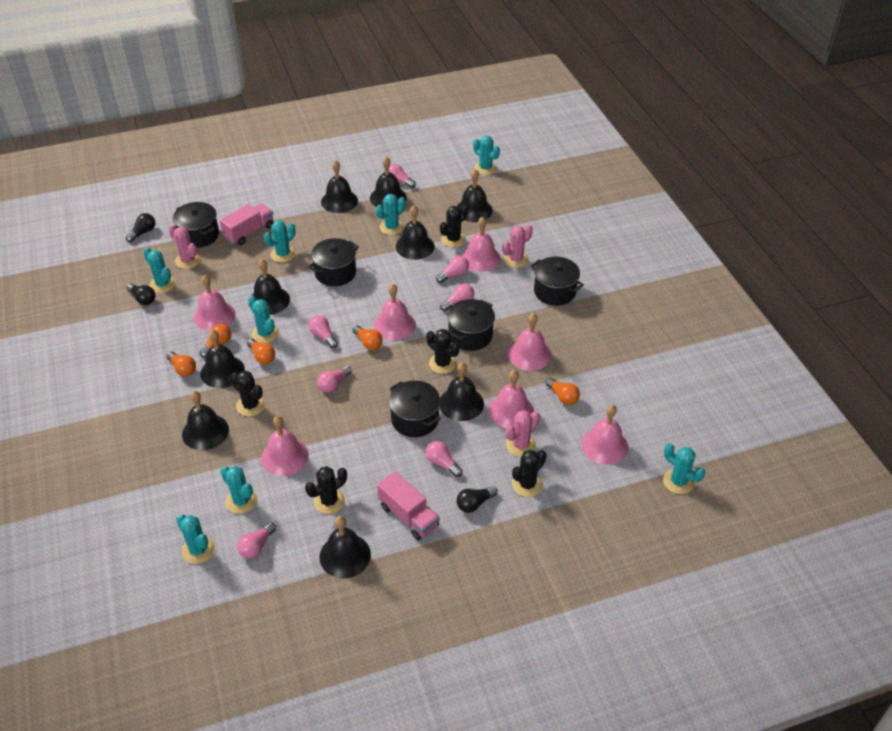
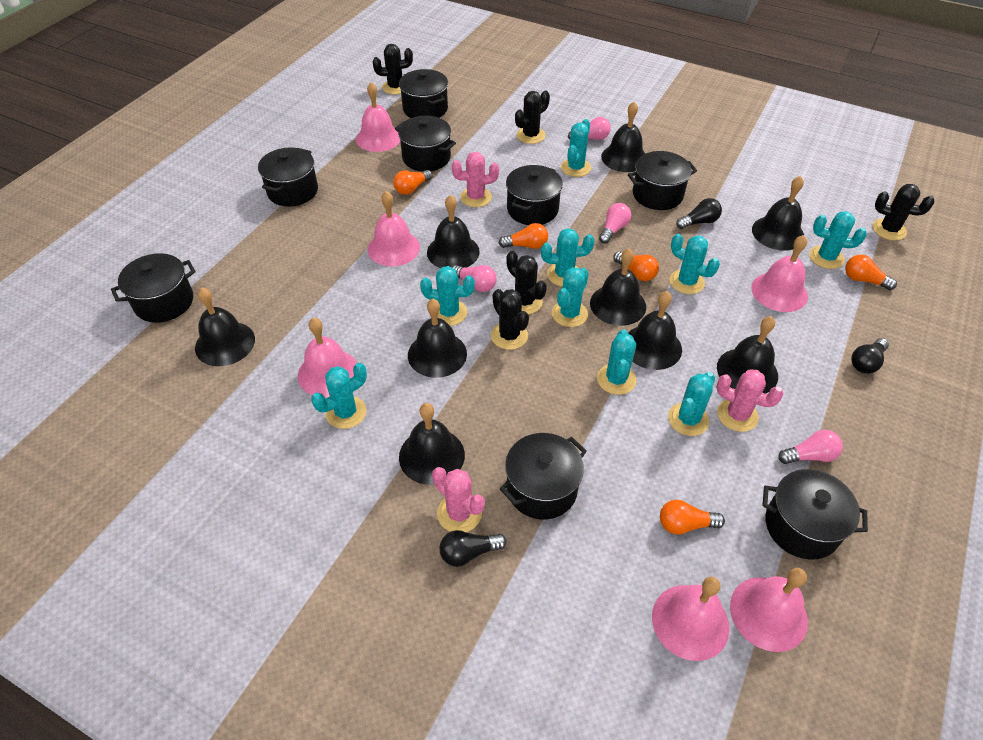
black pot: 5 -> 8
pink bell: 7 -> 6
pink light bulb: 7 -> 4
pink truck: 2 -> 0
turquoise cactus: 8 -> 9

